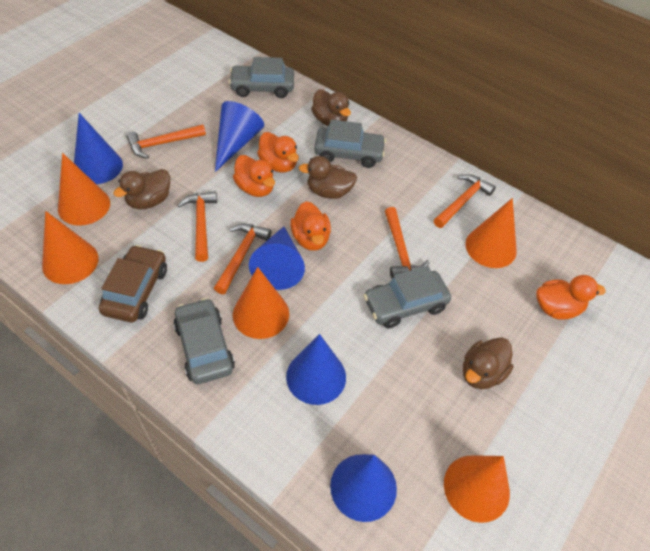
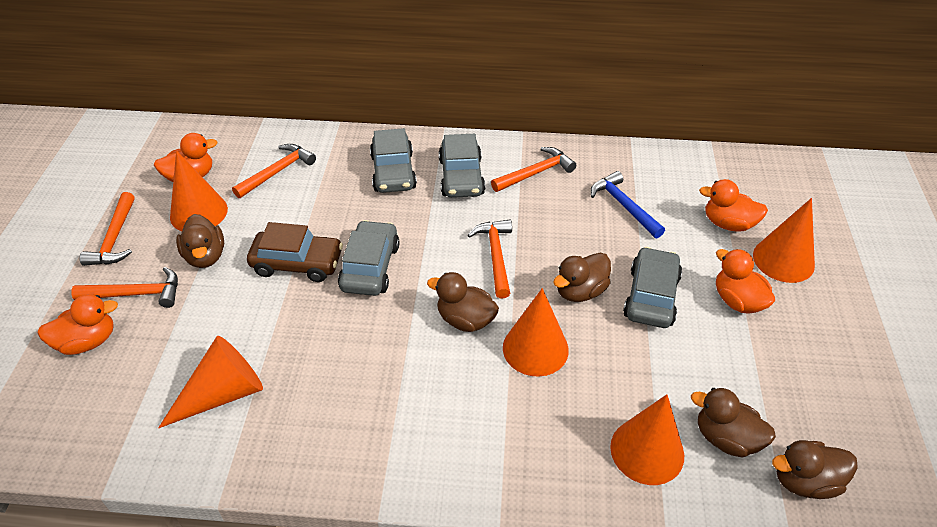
blue cone: 5 -> 0
blue hammer: 0 -> 1
brown duck: 4 -> 5

